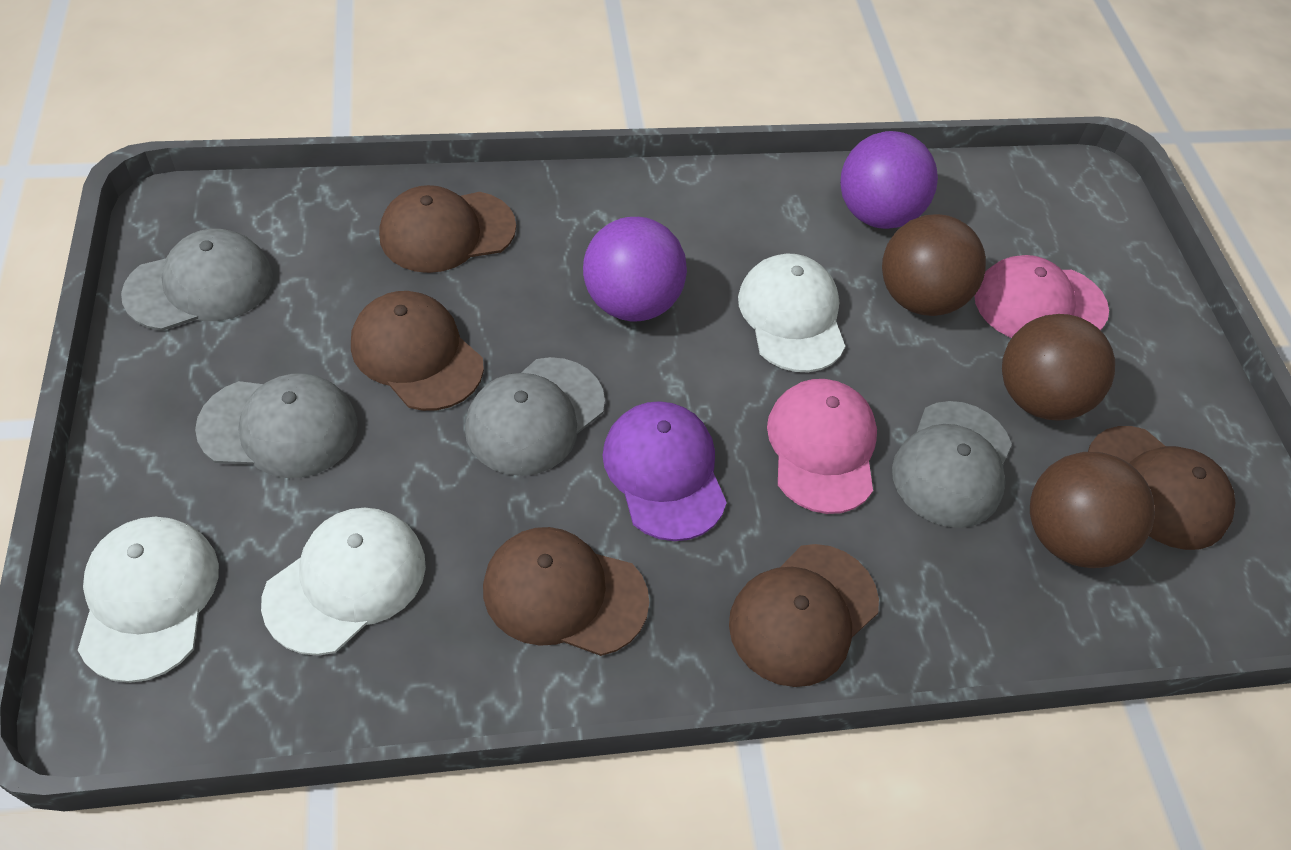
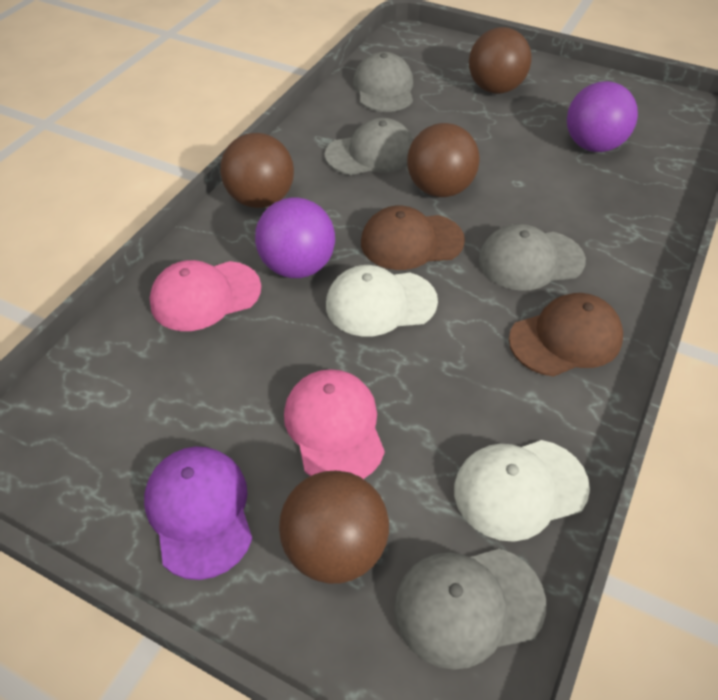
brown ball: 3 -> 4
brown cap: 5 -> 2
white cap: 3 -> 2

